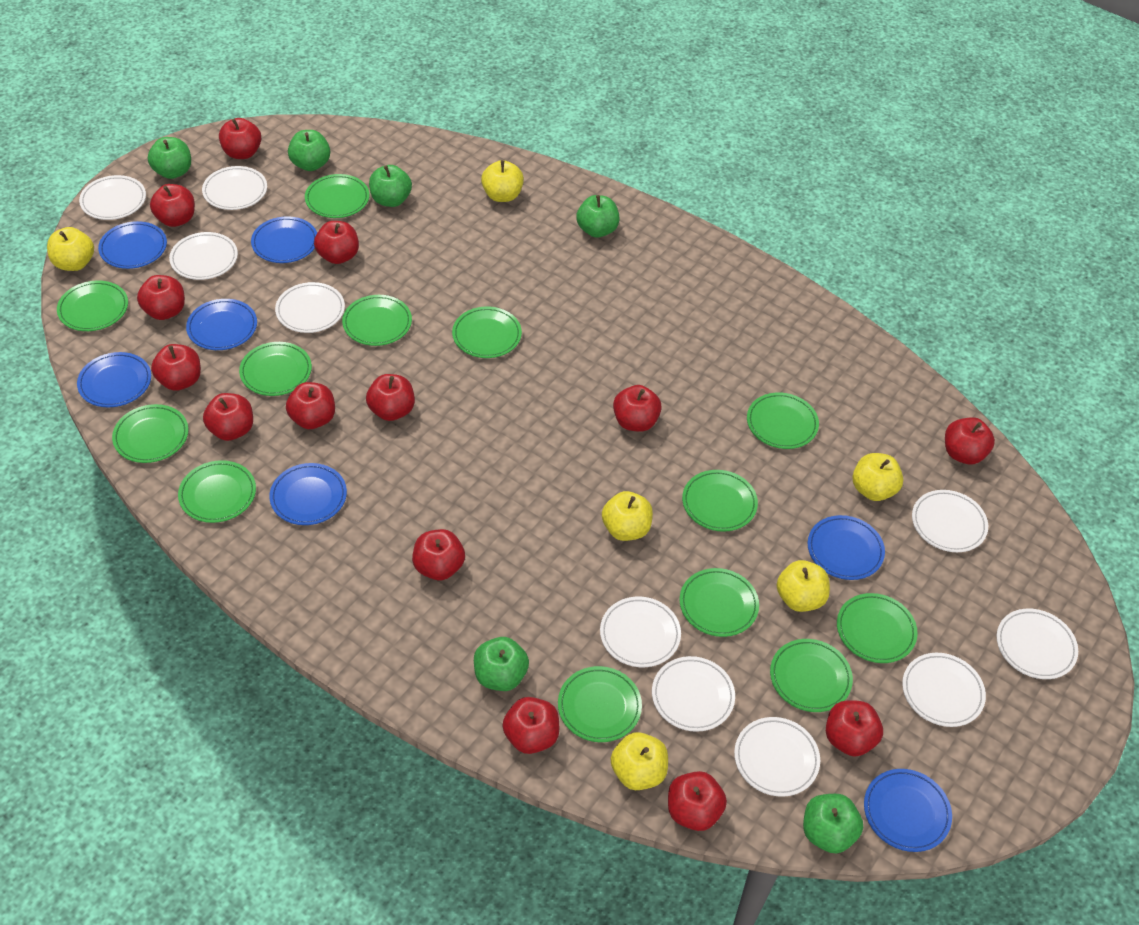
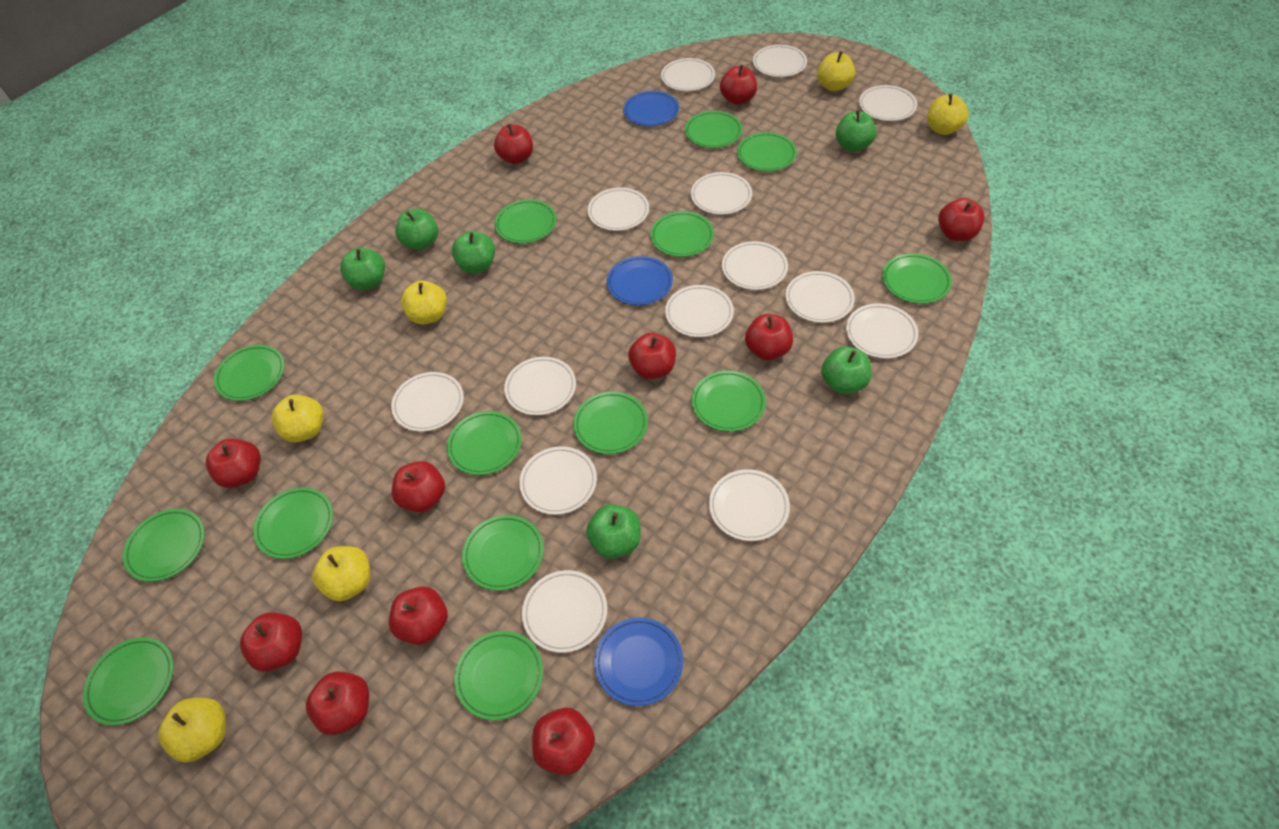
blue plate: 7 -> 3
green plate: 13 -> 14
red apple: 14 -> 11
white plate: 10 -> 14

